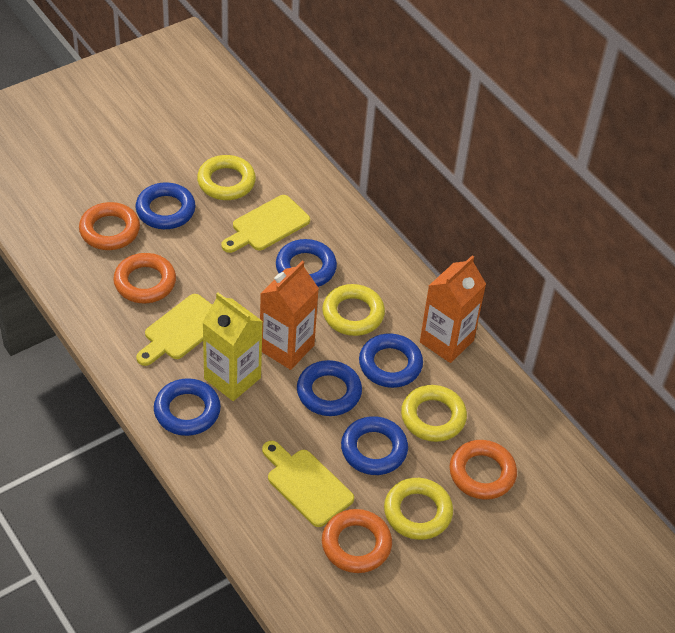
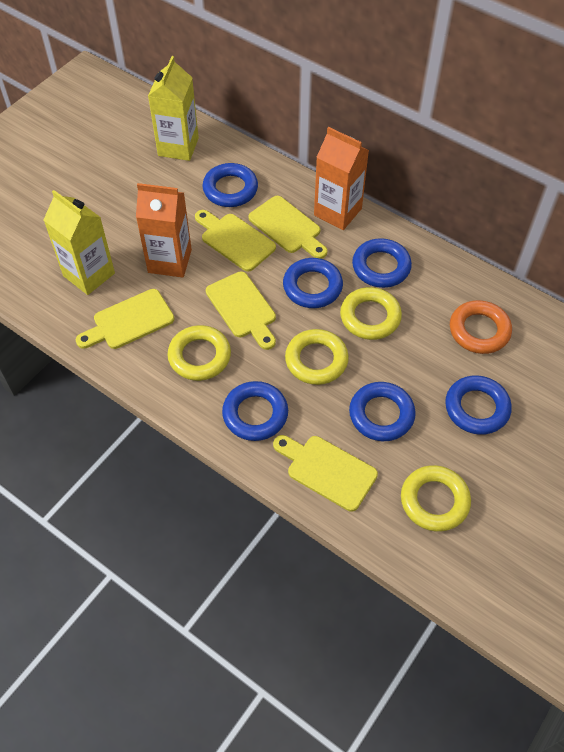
orange ring: 4 -> 1
yellow carton: 1 -> 2
yellow cutting board: 3 -> 5

